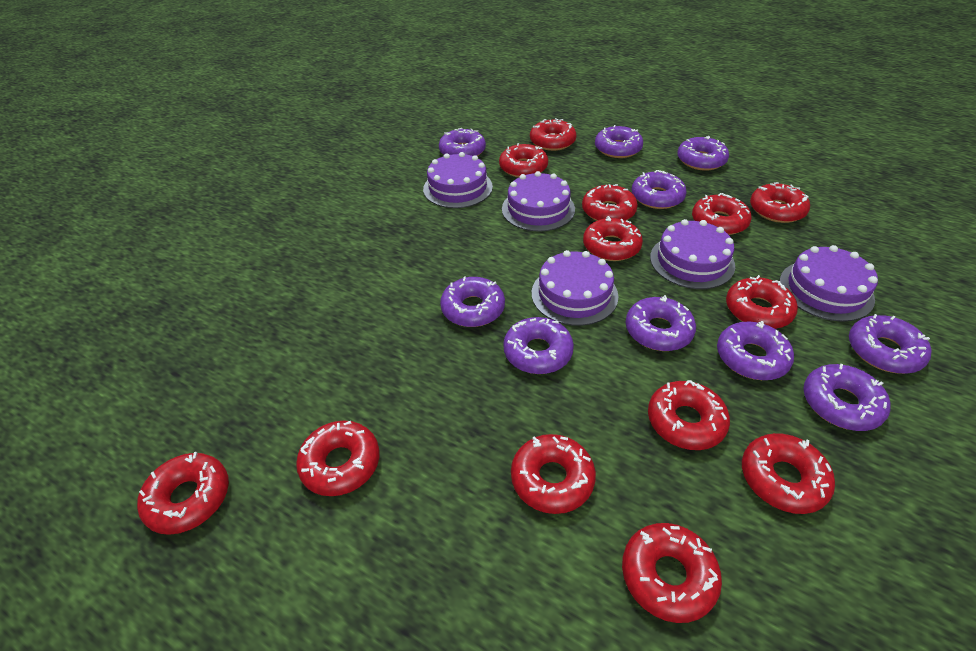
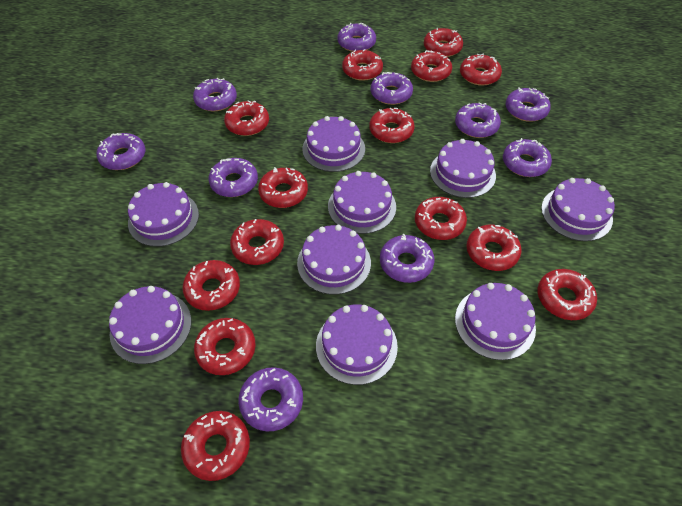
purple cake: 5 -> 9
red donut: 13 -> 14

